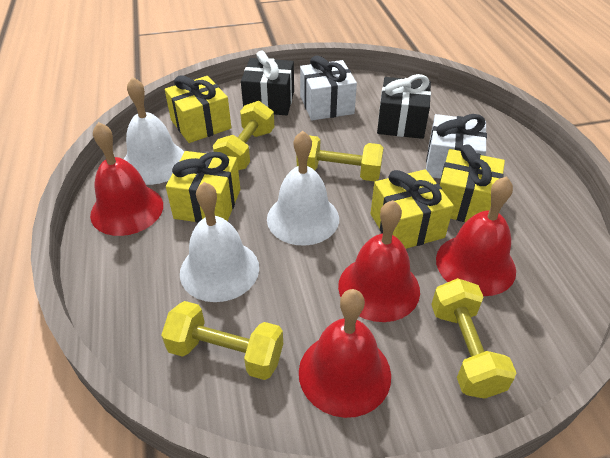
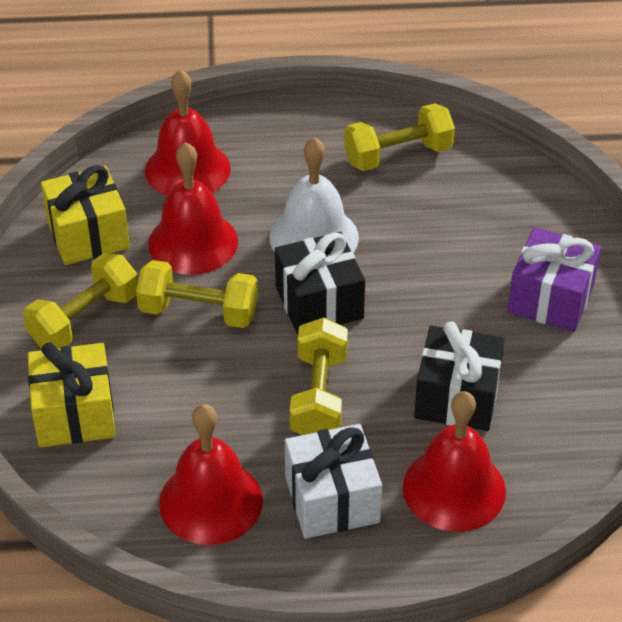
purple gift: 0 -> 1
white bell: 3 -> 1
white gift: 2 -> 1
yellow gift: 4 -> 2

